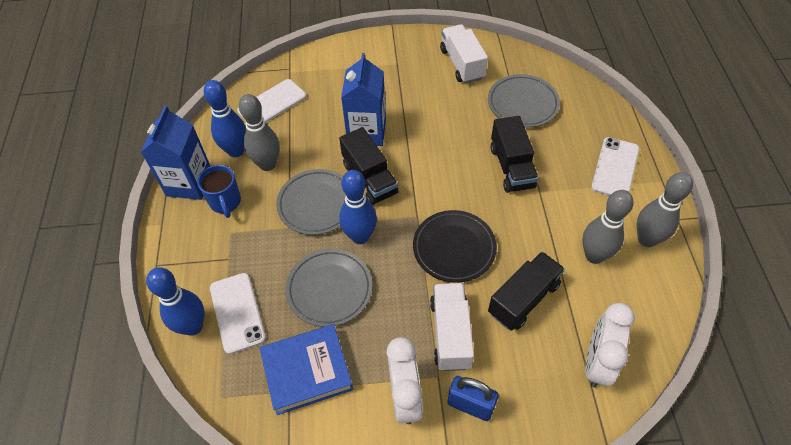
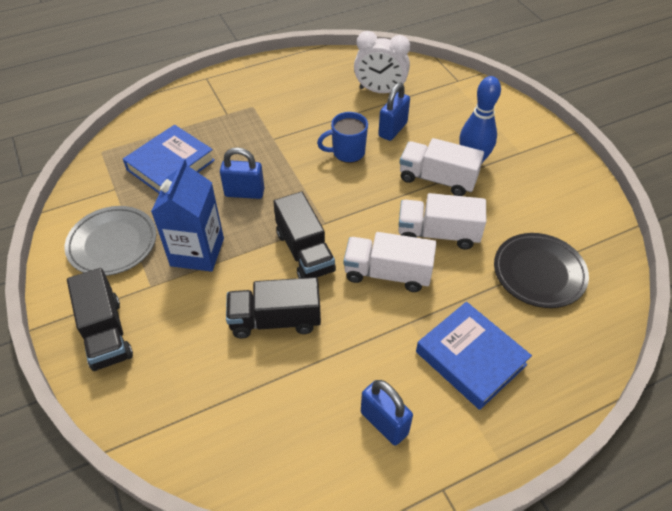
blue book: 1 -> 2
blue bowling pin: 3 -> 1
blue carton: 2 -> 1
blue padlock: 1 -> 3
grey bowling pin: 3 -> 0
grey plate: 3 -> 1
white clock: 2 -> 1
white phone: 3 -> 0
white truck: 2 -> 3

